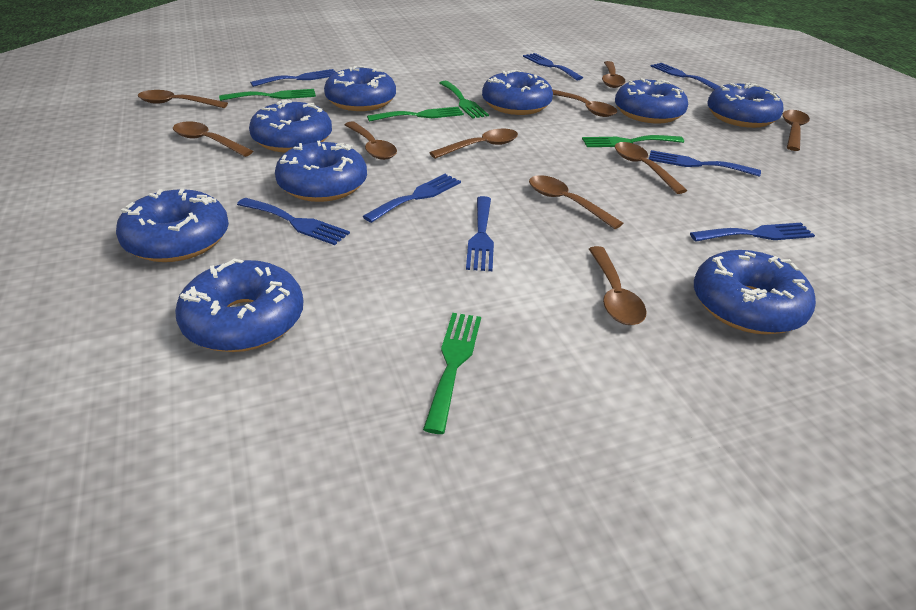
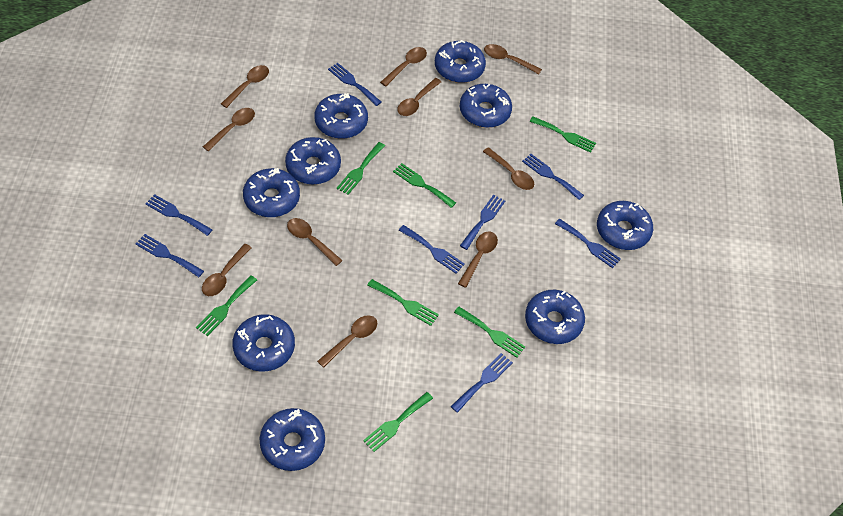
green fork: 5 -> 7

